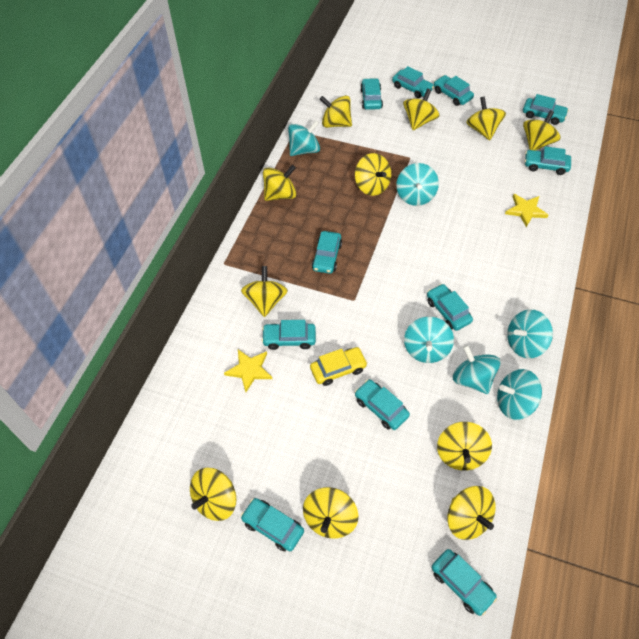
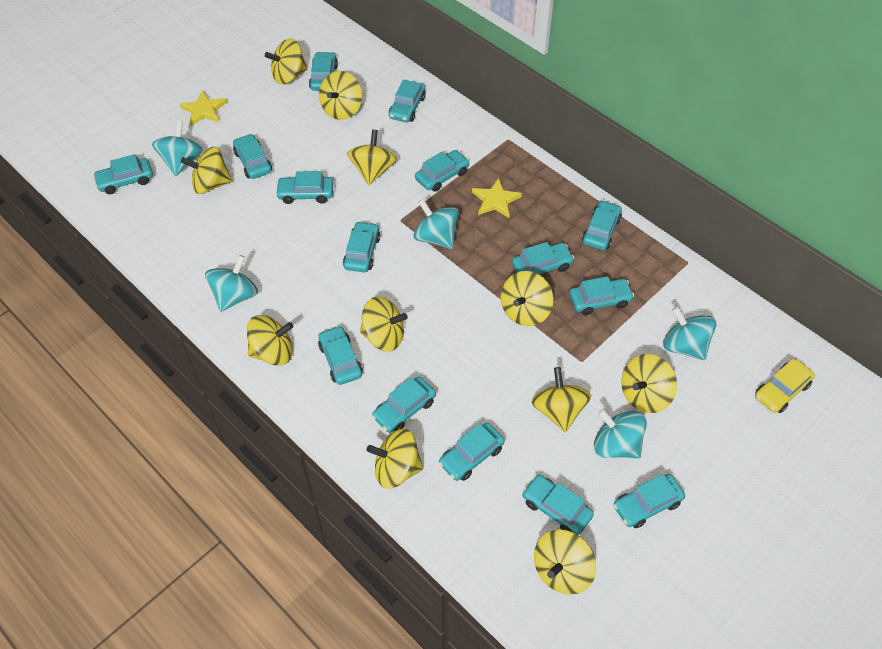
turquoise car: 11 -> 15
turquoise spinning top: 6 -> 5

